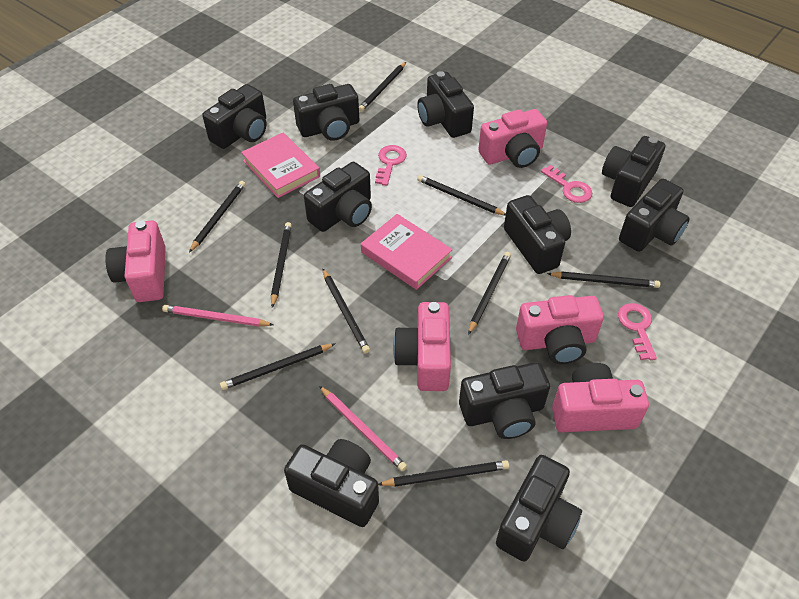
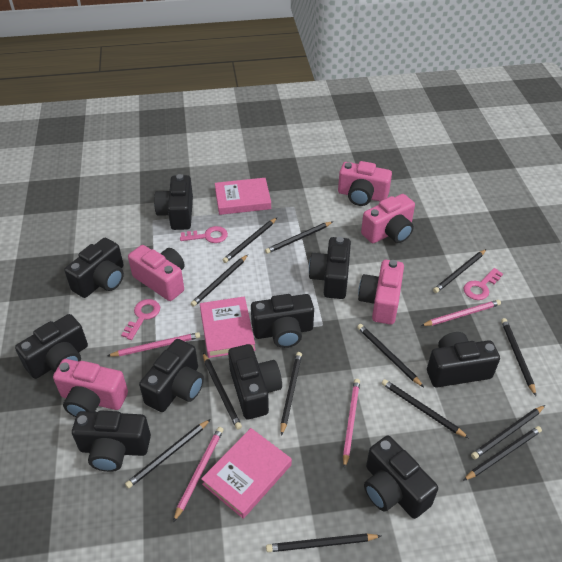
black pencil: 9 -> 13
pink book: 2 -> 3
pink pencil: 2 -> 4

